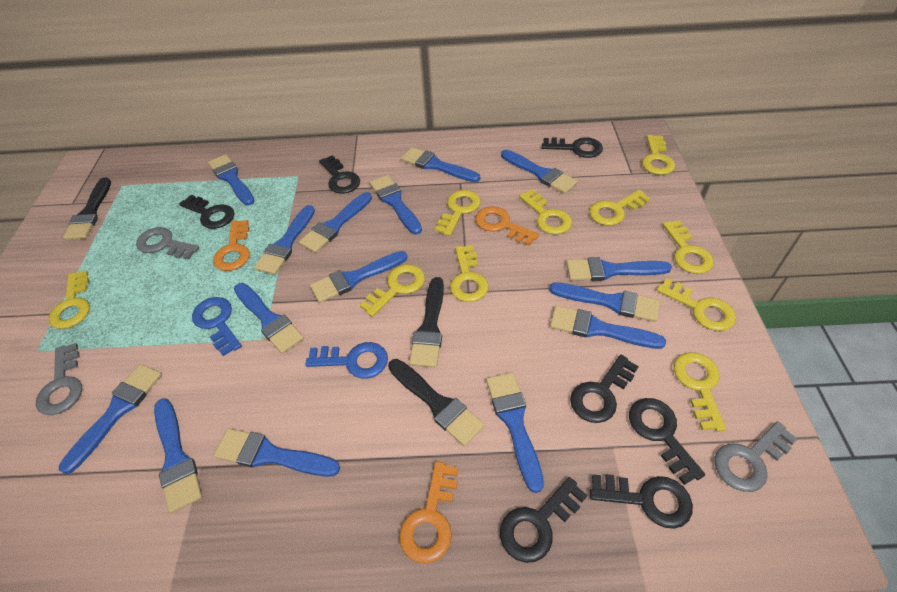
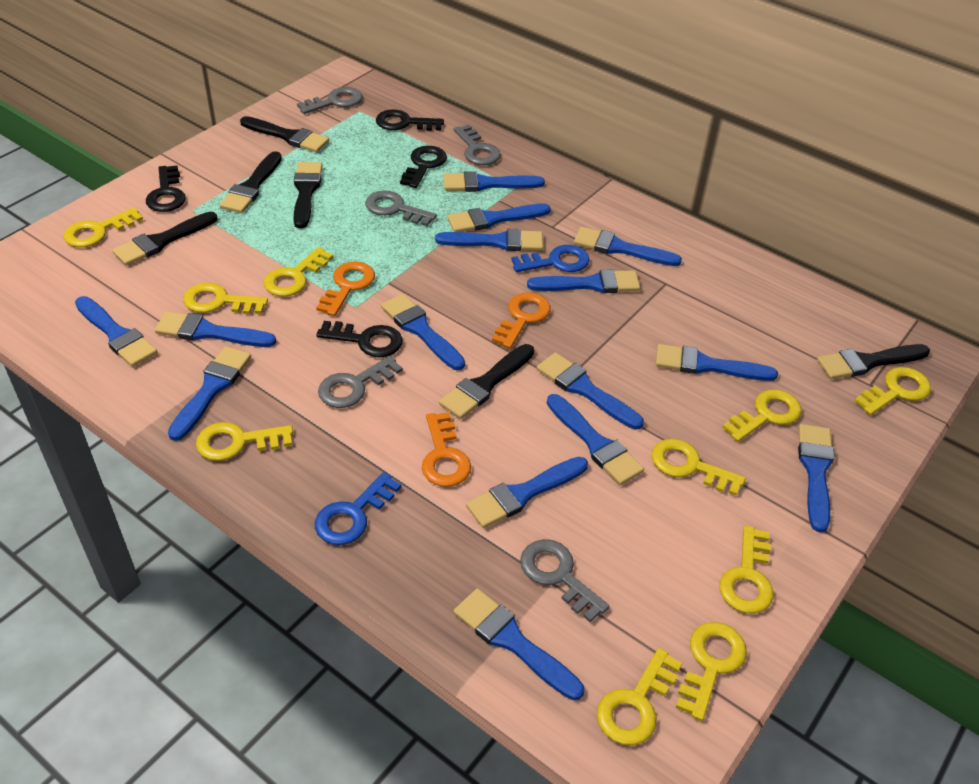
black brush: 3 -> 6
black key: 7 -> 4
grey key: 3 -> 5

